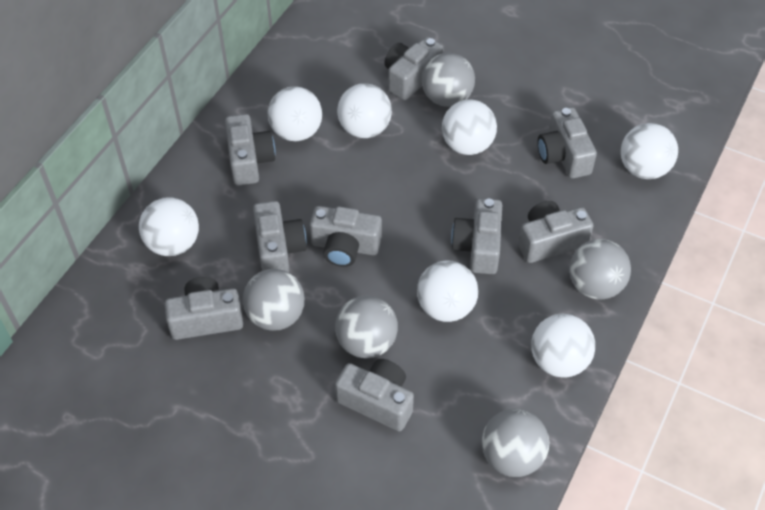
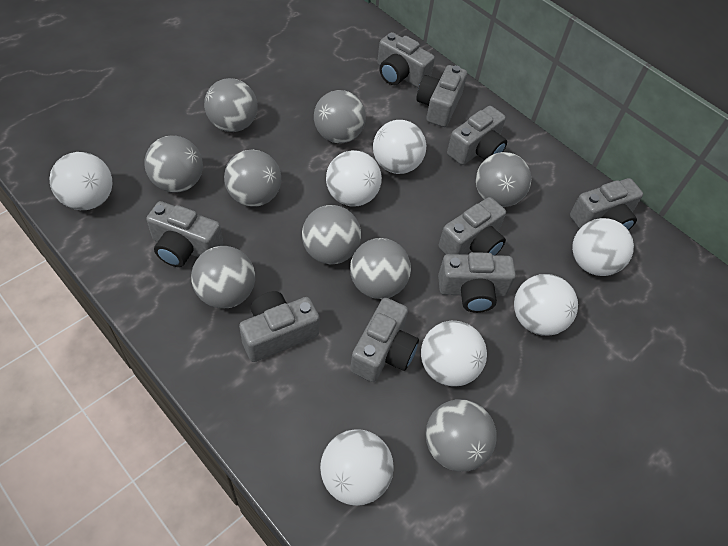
grey ball: 5 -> 9

